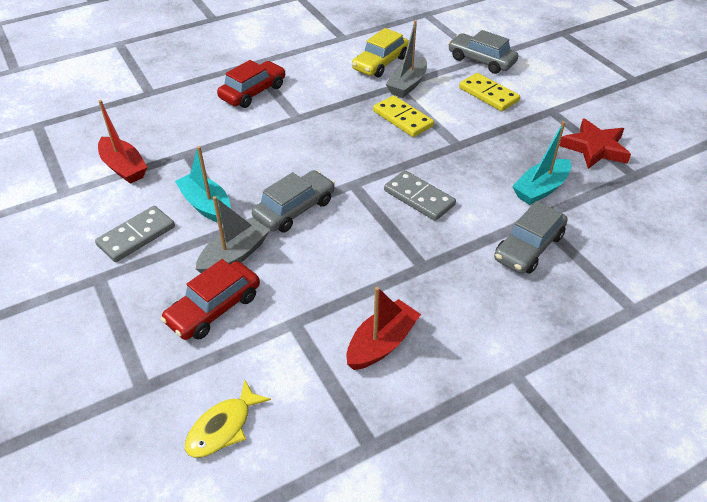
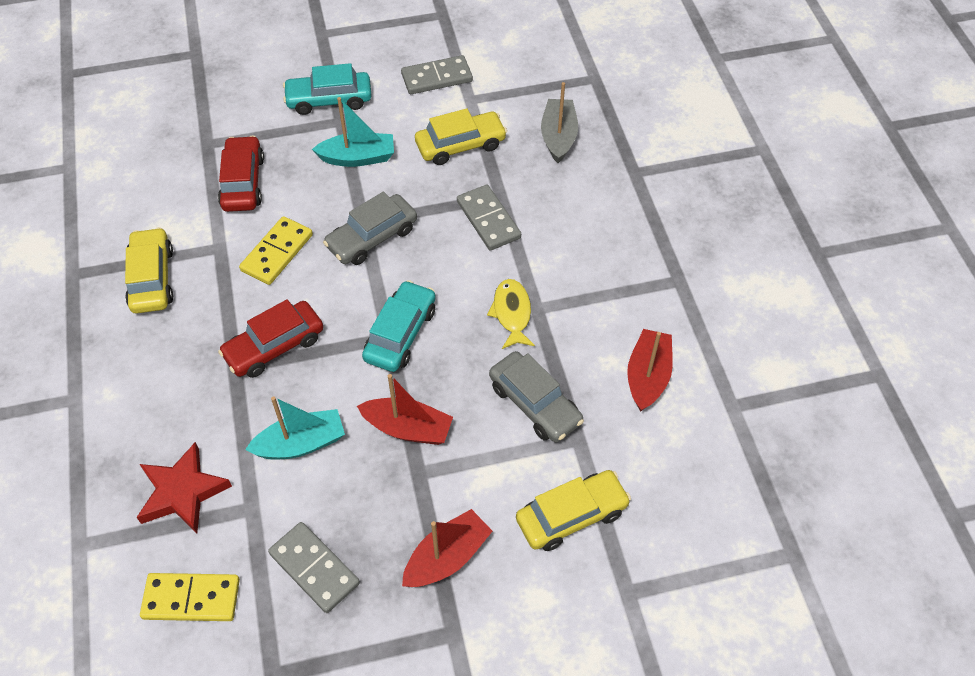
grey boat: 2 -> 1
grey car: 3 -> 2
grey domino: 2 -> 3
red boat: 2 -> 3
turquoise car: 0 -> 2
yellow car: 1 -> 3

